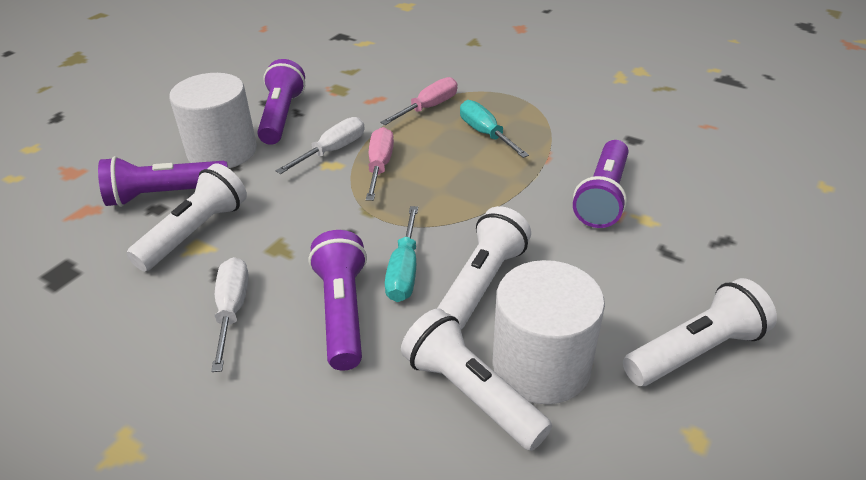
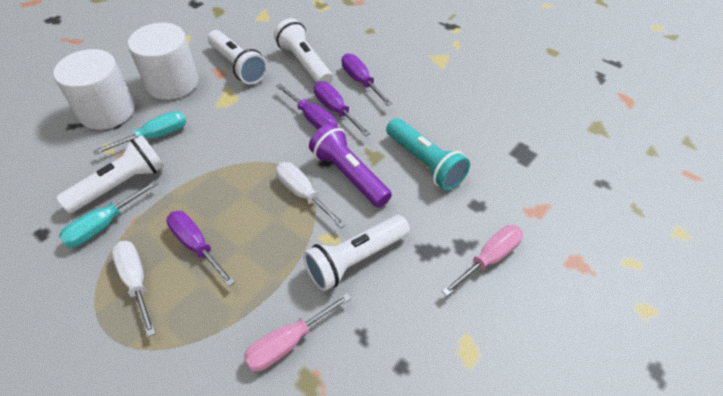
purple flashlight: 4 -> 1
purple screwdriver: 0 -> 4
turquoise flashlight: 0 -> 1

